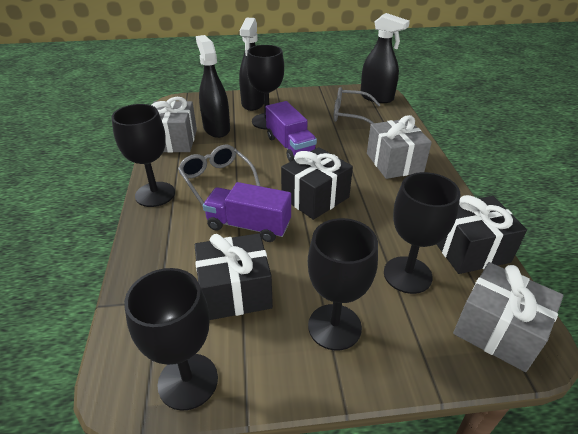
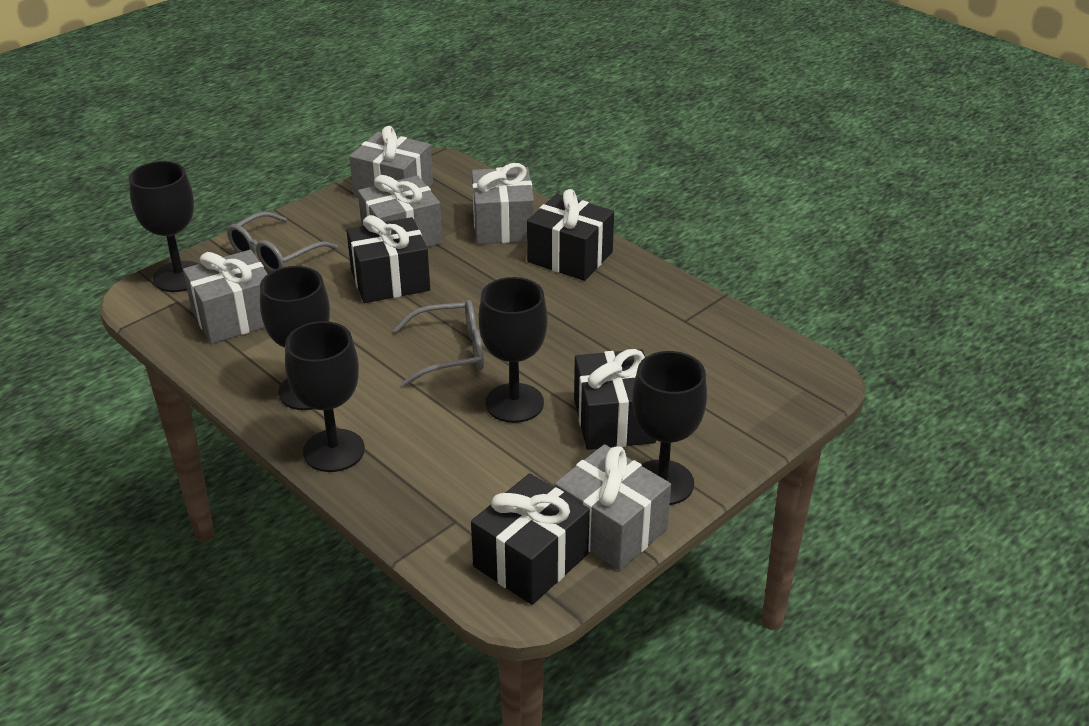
black gift: 3 -> 4
black spray bottle: 3 -> 0
grey gift: 3 -> 5
purple truck: 2 -> 0

